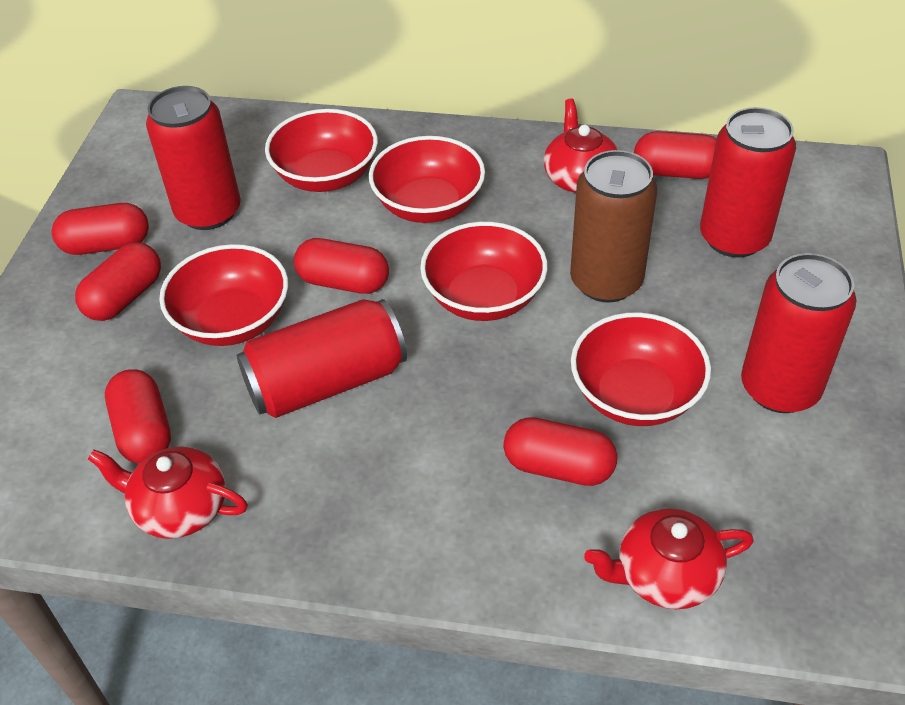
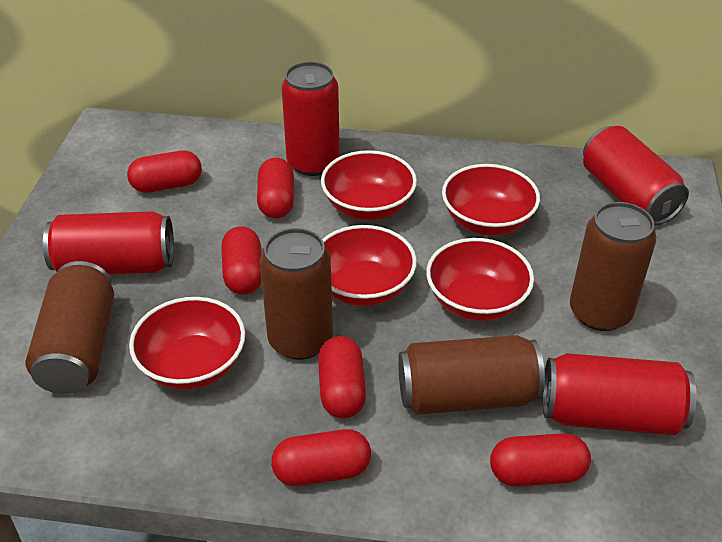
brown can: 1 -> 4
red teapot: 3 -> 0

